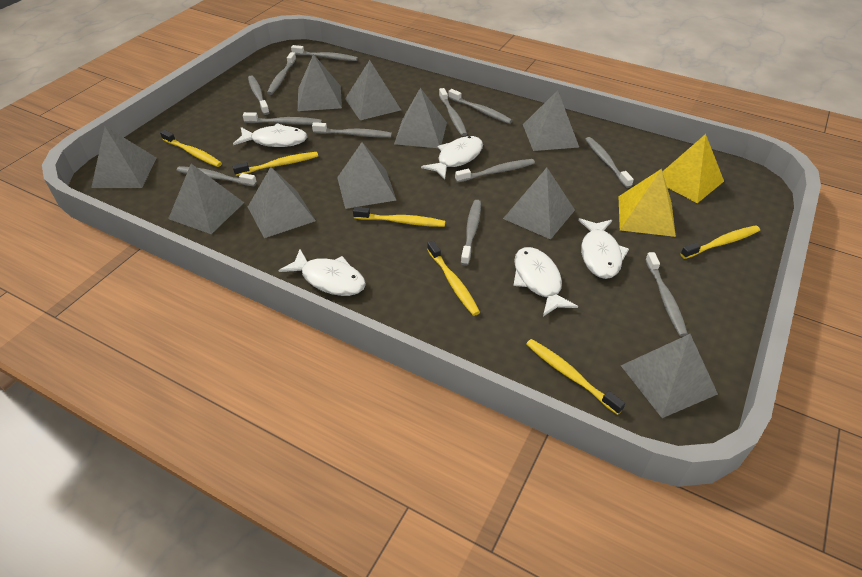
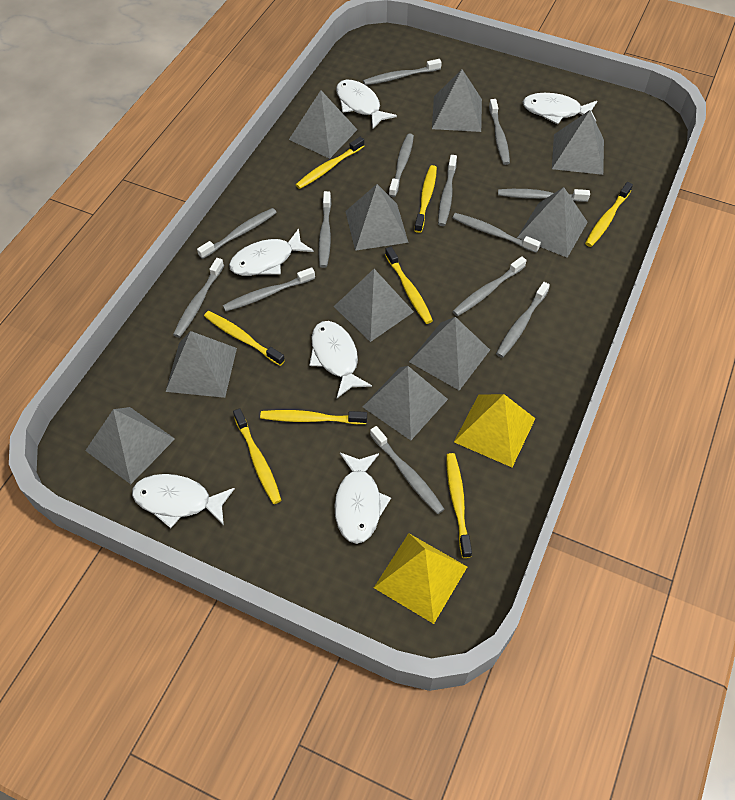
grey toothbrush: 12 -> 13
white fish: 5 -> 6
yellow toothbrush: 6 -> 8

